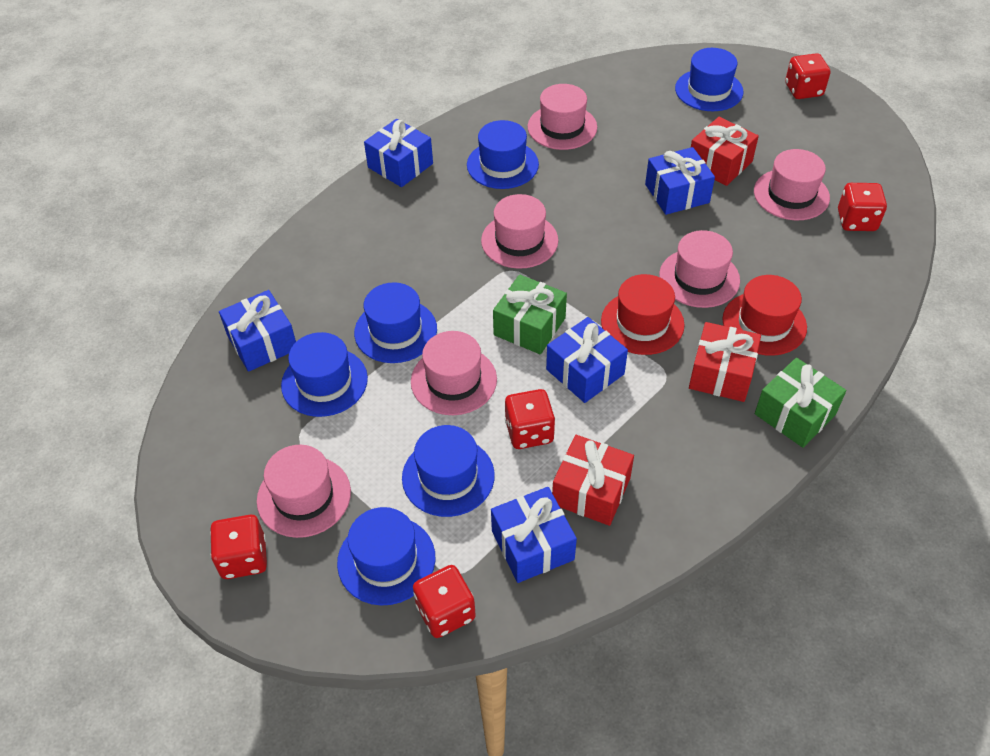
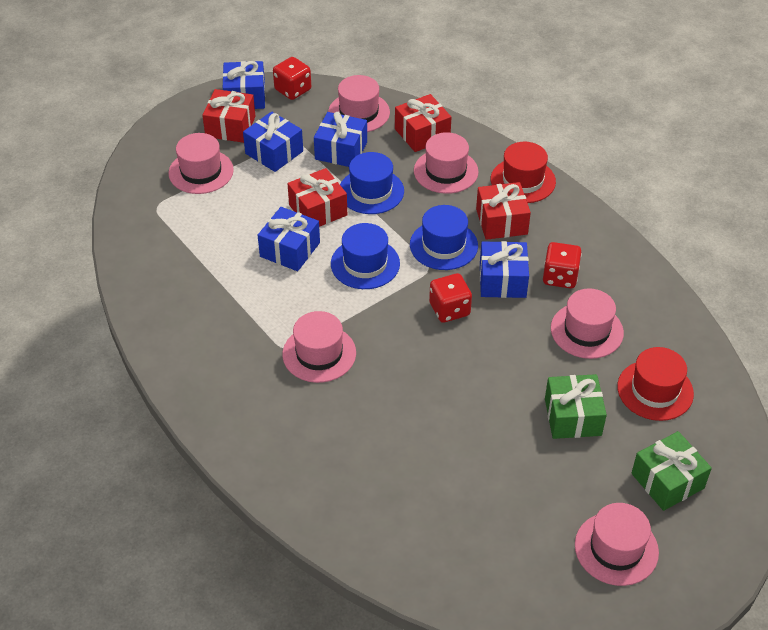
blue hat: 6 -> 3
red dice: 5 -> 3
red gift: 3 -> 4

